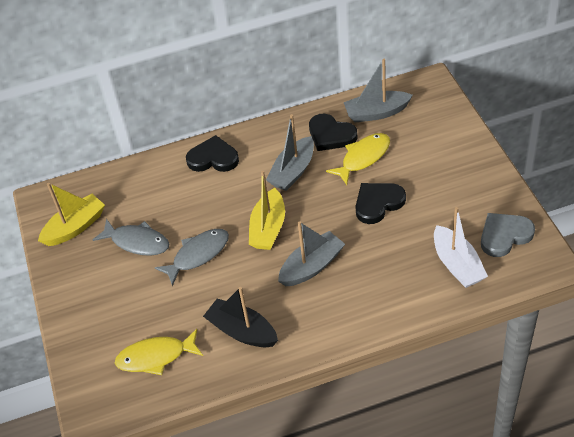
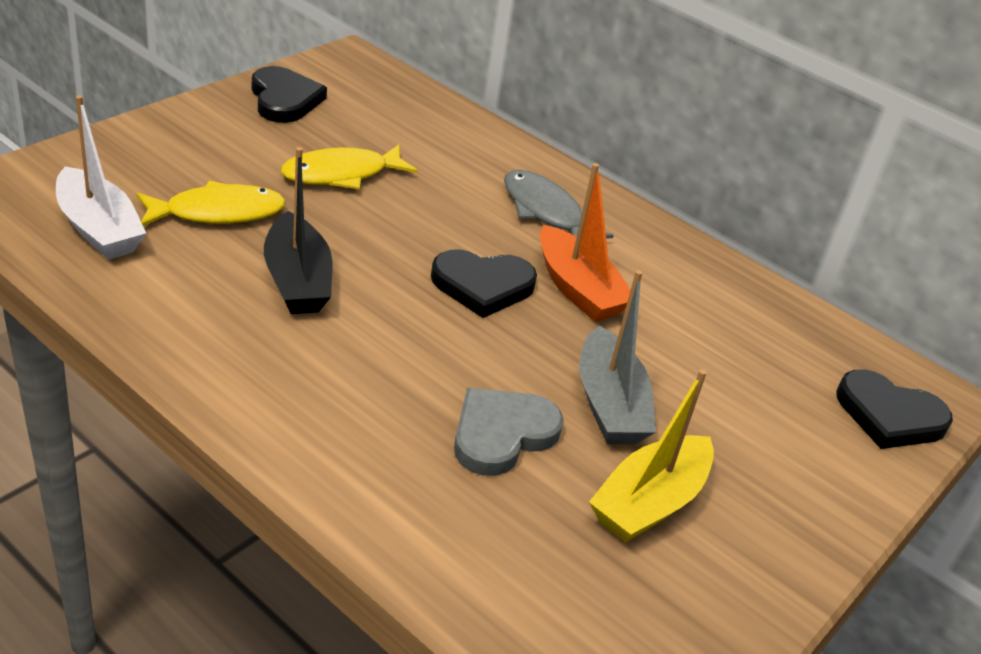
grey boat: 3 -> 1
grey fish: 2 -> 1
orange boat: 0 -> 1
yellow boat: 2 -> 1

